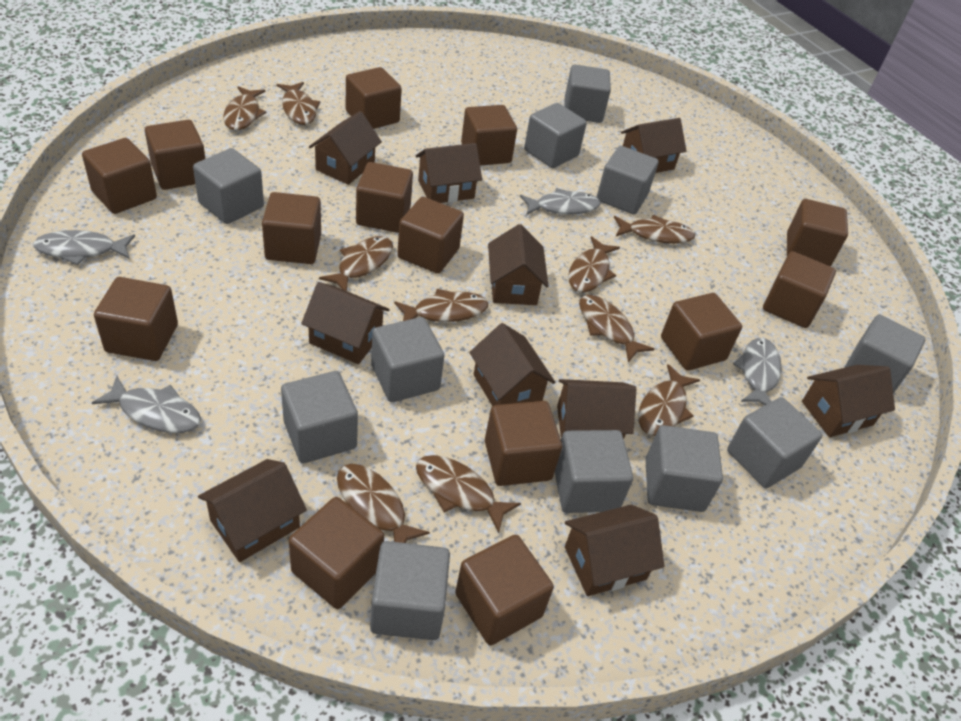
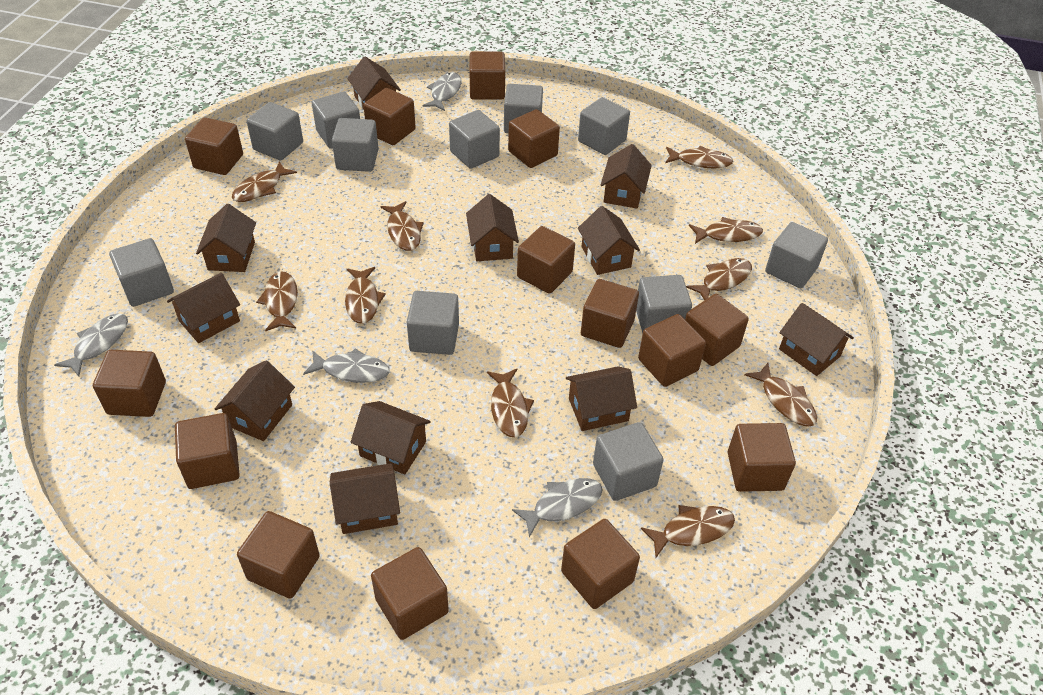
brown house: 10 -> 11

